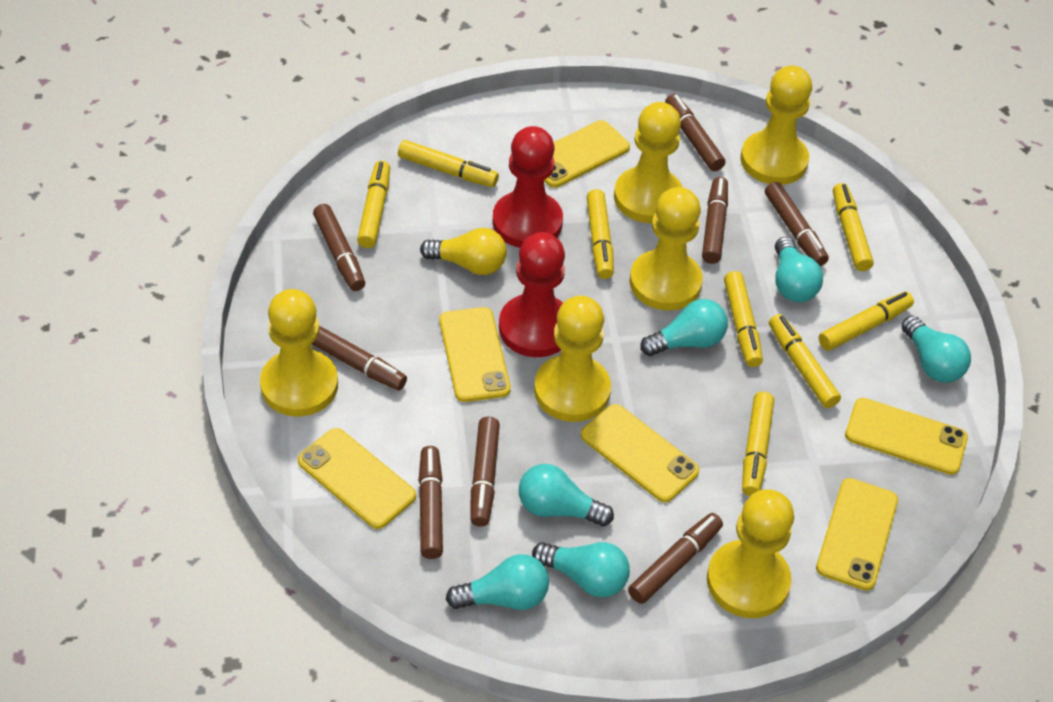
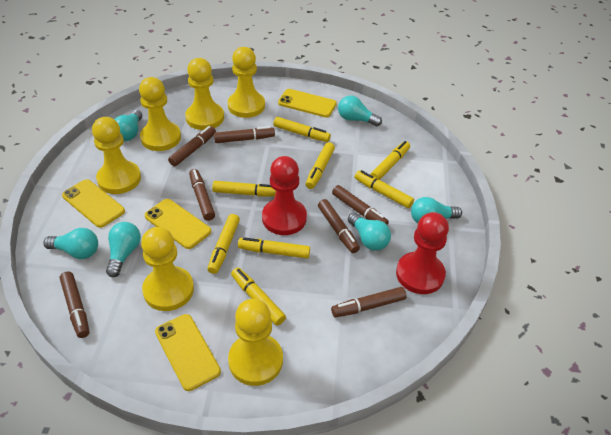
brown marker: 8 -> 7
yellow light bulb: 1 -> 0
yellow phone: 6 -> 4

